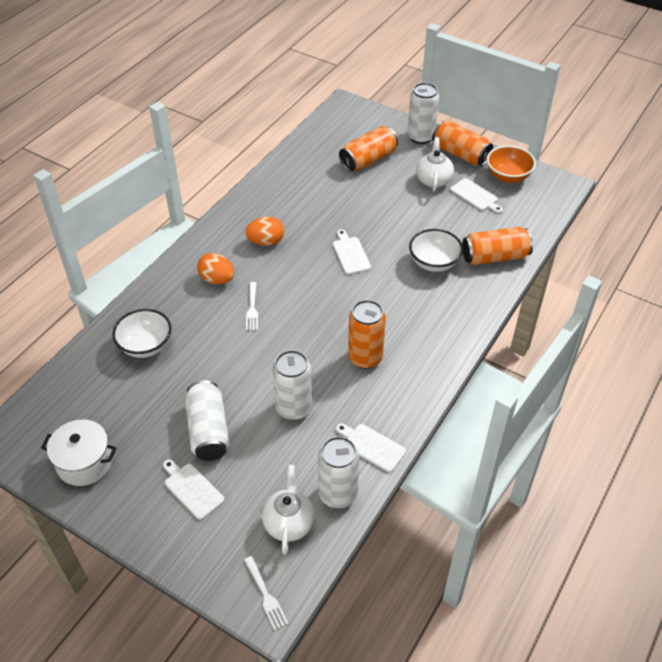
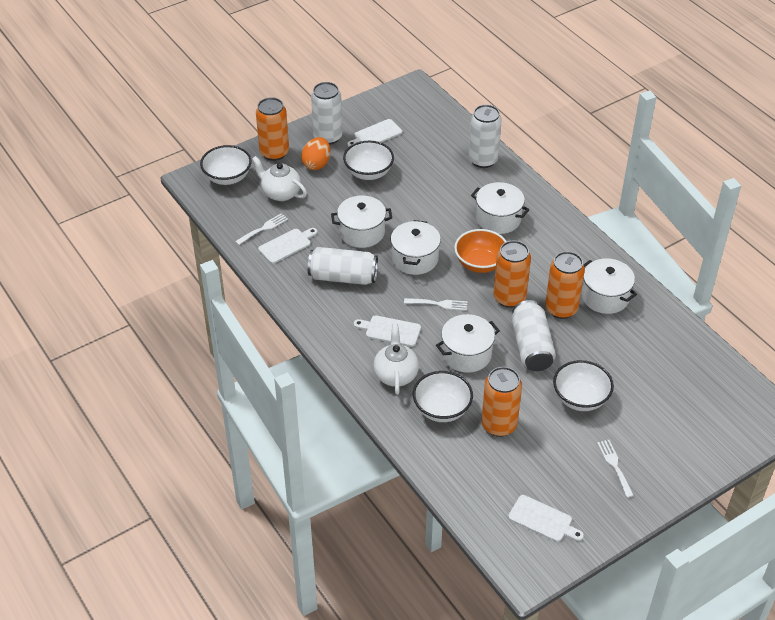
orange egg: 2 -> 1
white bowl: 2 -> 4
white fork: 2 -> 3
white pot: 1 -> 5

